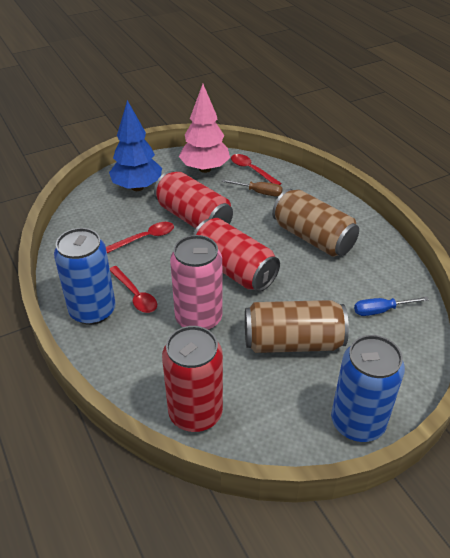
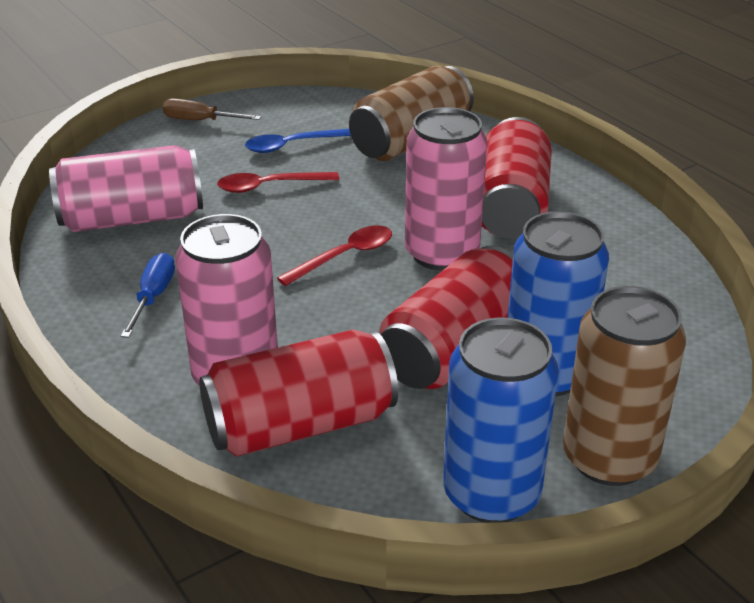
blue spoon: 0 -> 1
blue tree: 1 -> 0
pink can: 1 -> 3
pink tree: 1 -> 0
red spoon: 3 -> 2

